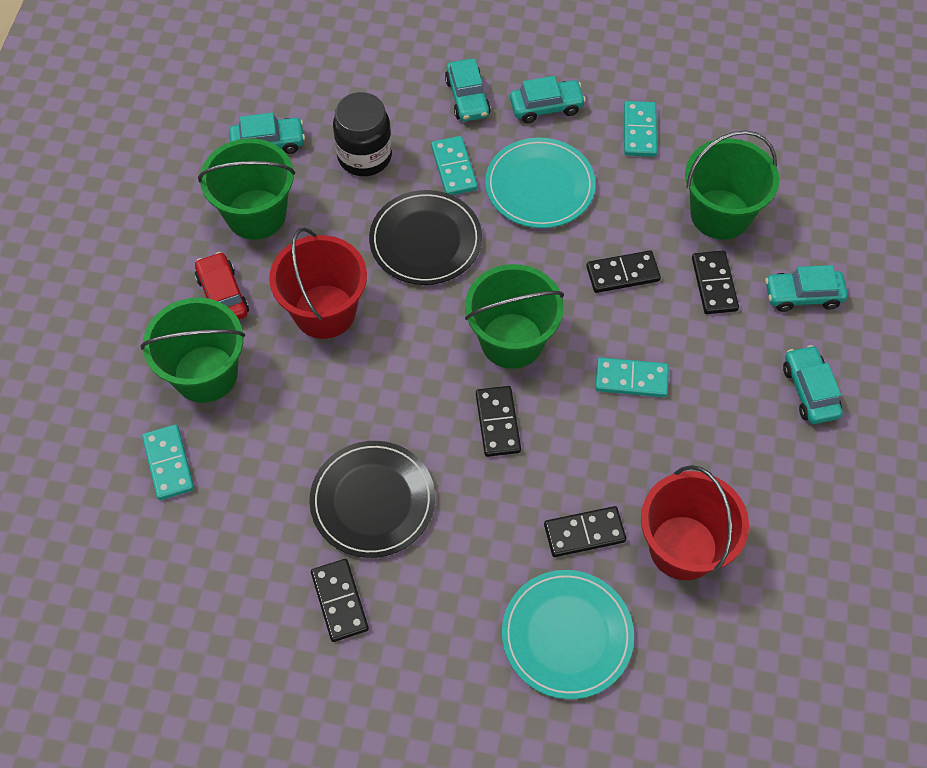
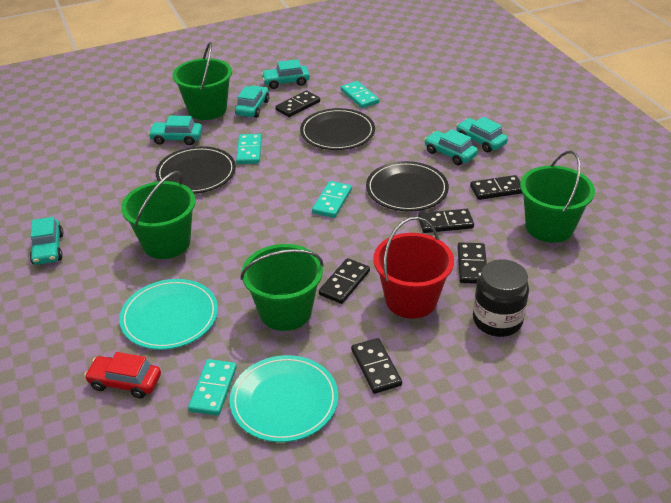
black domino: 5 -> 6
black plate: 2 -> 3
red bucket: 2 -> 1
turquoise car: 5 -> 6

